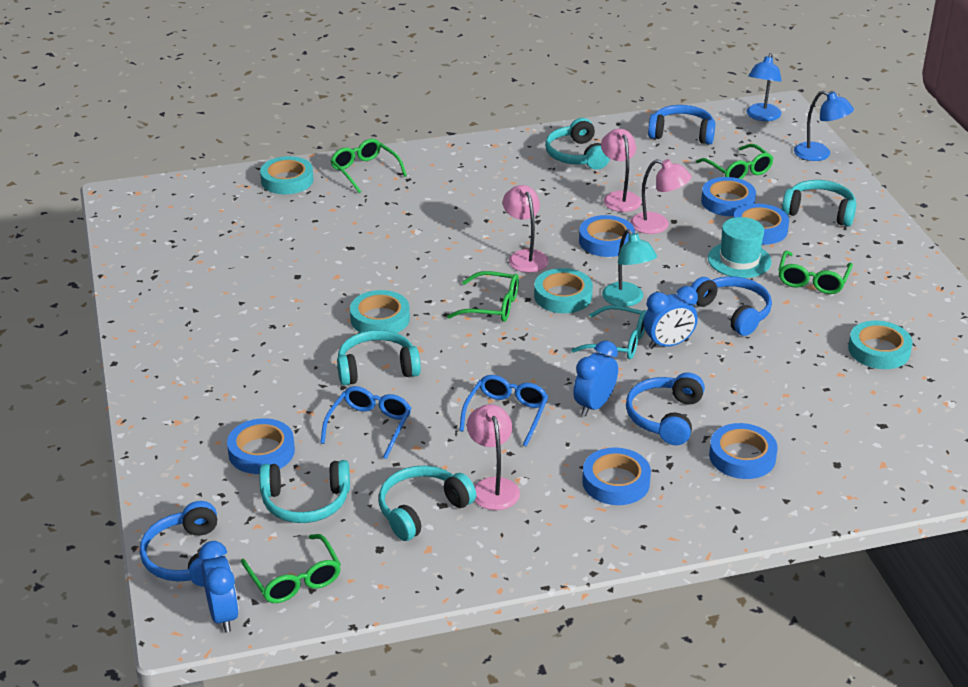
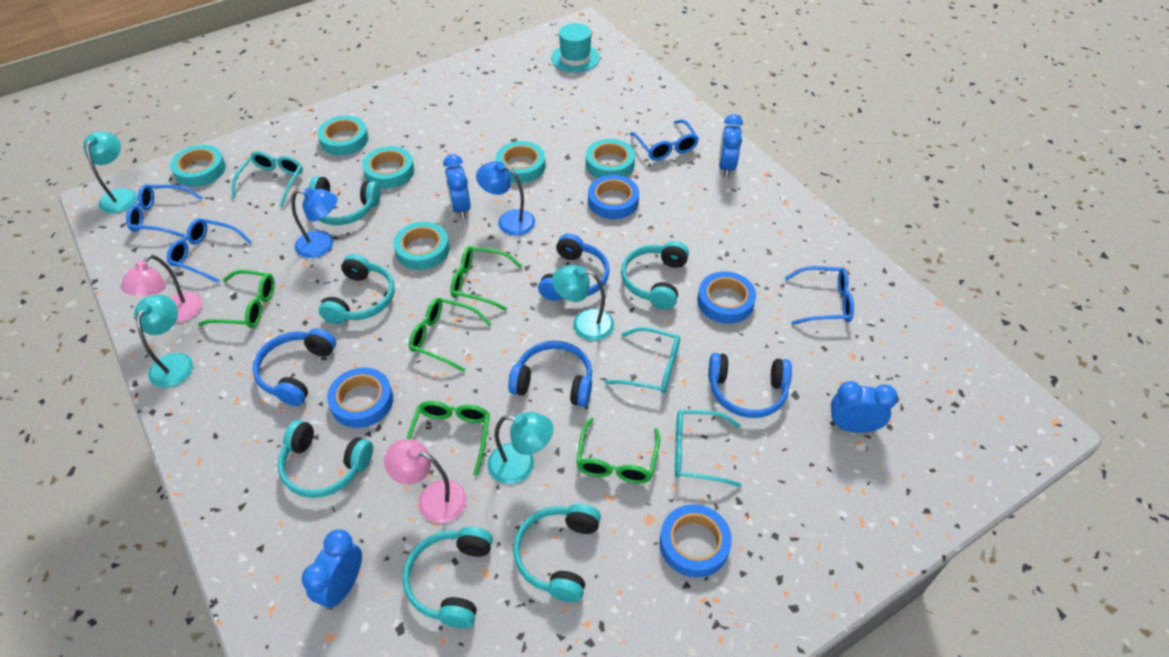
blue clock: 3 -> 4
blue glasses: 2 -> 4
blue tape: 6 -> 4
pink lamp: 4 -> 2
turquoise glasses: 1 -> 3
turquoise headphones: 5 -> 6
turquoise lamp: 1 -> 4
turquoise tape: 4 -> 6

